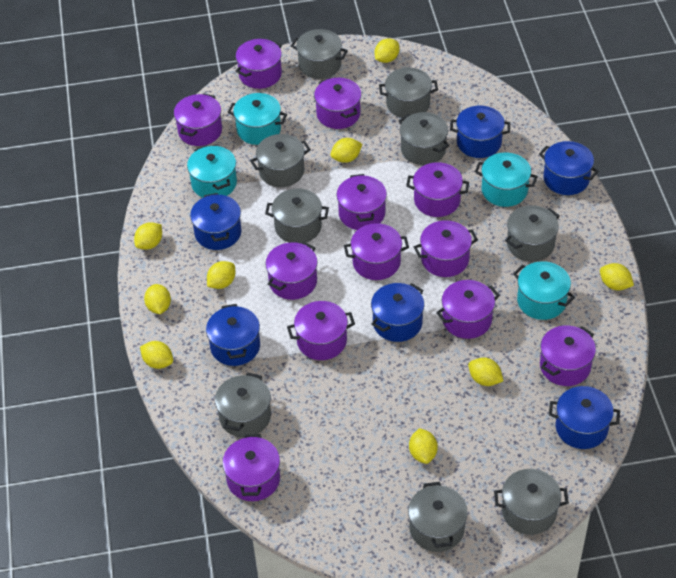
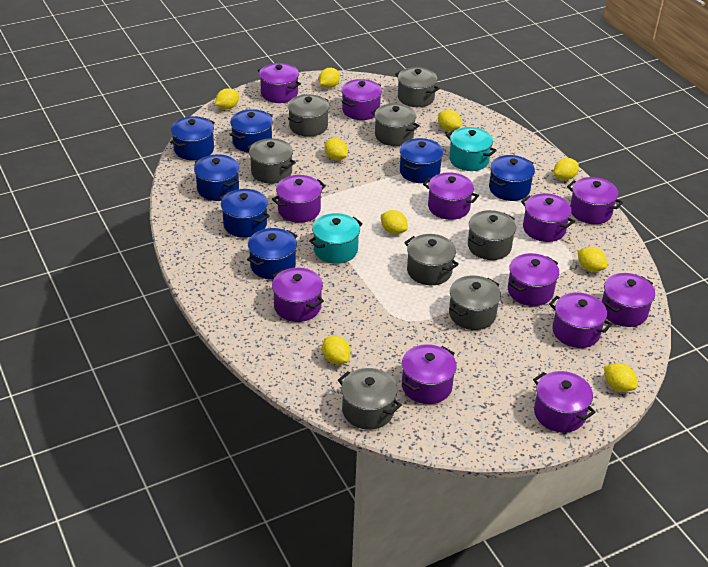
blue pot: 6 -> 7
grey pot: 9 -> 8
turquoise pot: 4 -> 2

